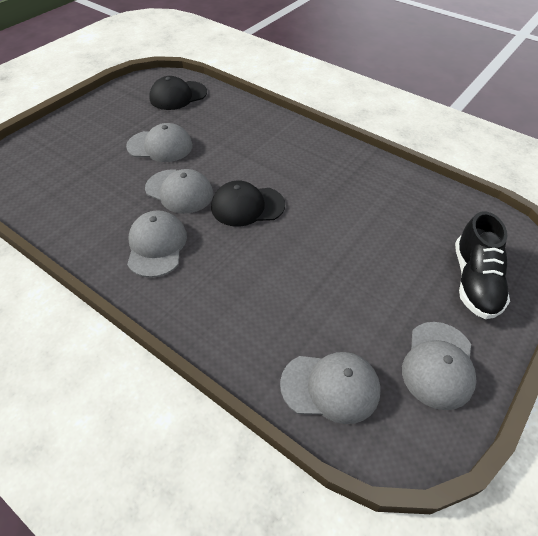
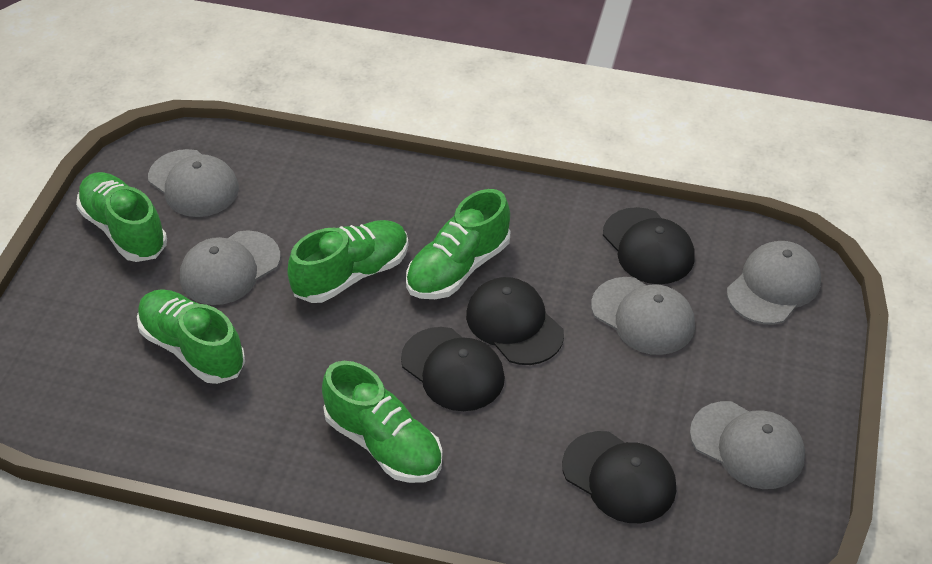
black cap: 2 -> 4
black shoe: 1 -> 0
green shoe: 0 -> 5

